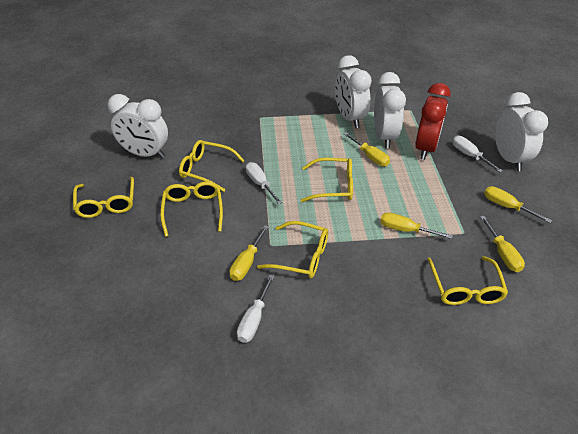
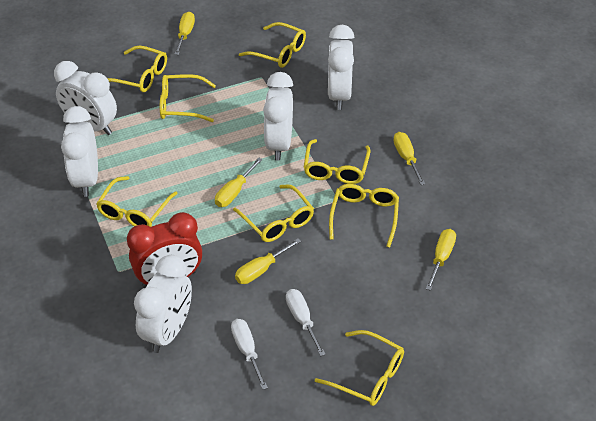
white clock: 4 -> 5
white screwdriver: 3 -> 2
yellow glasses: 6 -> 8

